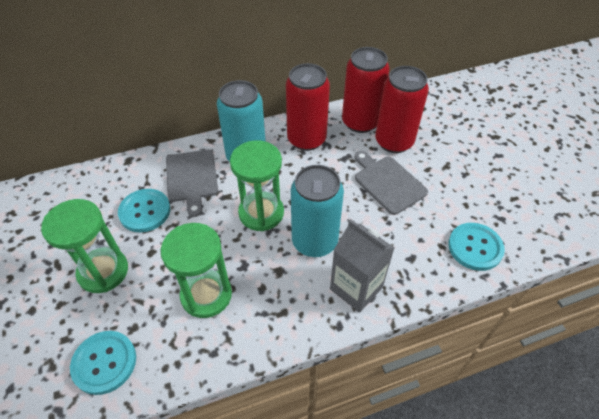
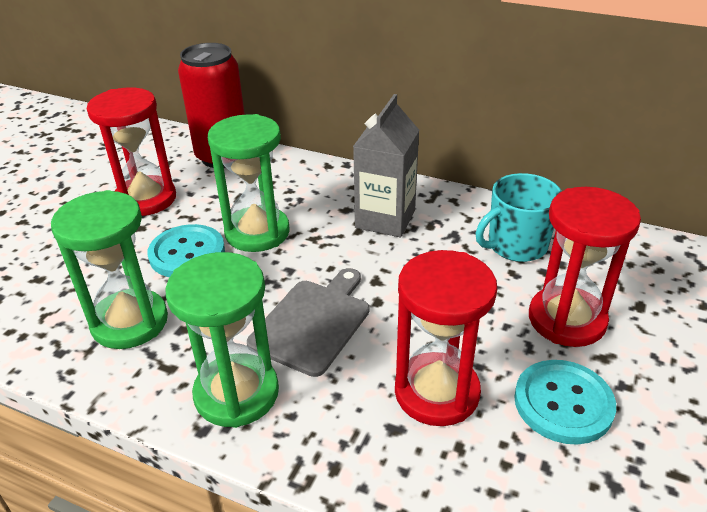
grey cutting board: 2 -> 1
red can: 3 -> 1
red hourglass: 0 -> 3
turquoise button: 3 -> 2
turquoise can: 2 -> 0
turquoise mug: 0 -> 1

